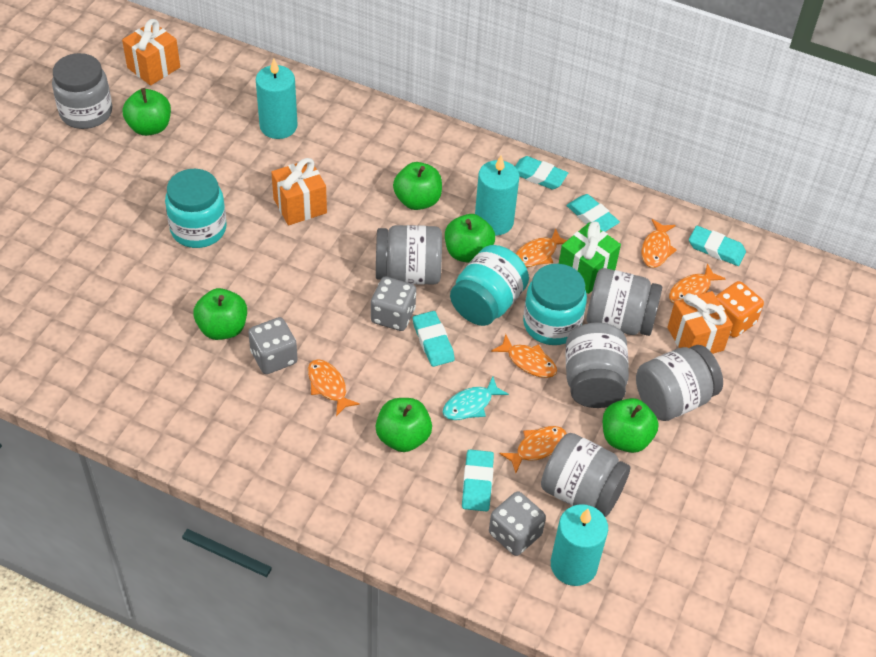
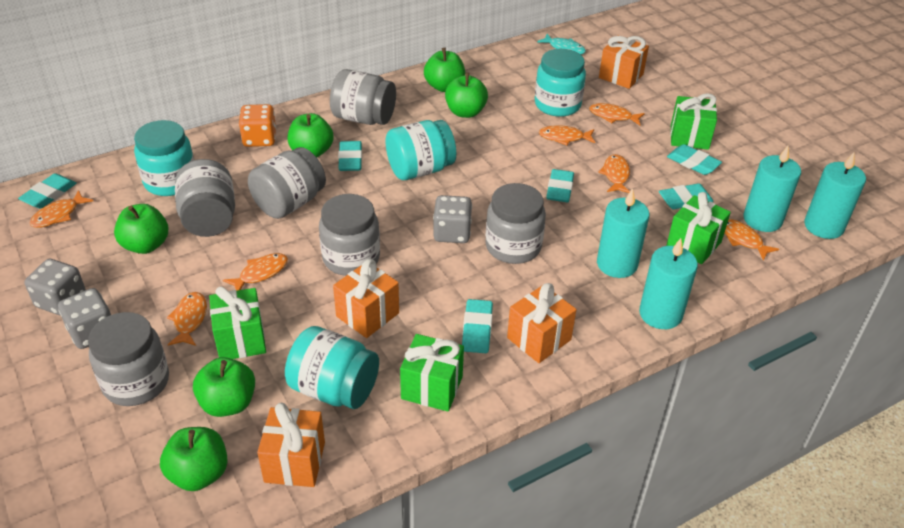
green gift: 1 -> 4
orange fish: 6 -> 7
orange gift: 3 -> 4
turquoise candle: 3 -> 4
turquoise eraser: 5 -> 6
turquoise jar: 3 -> 4

